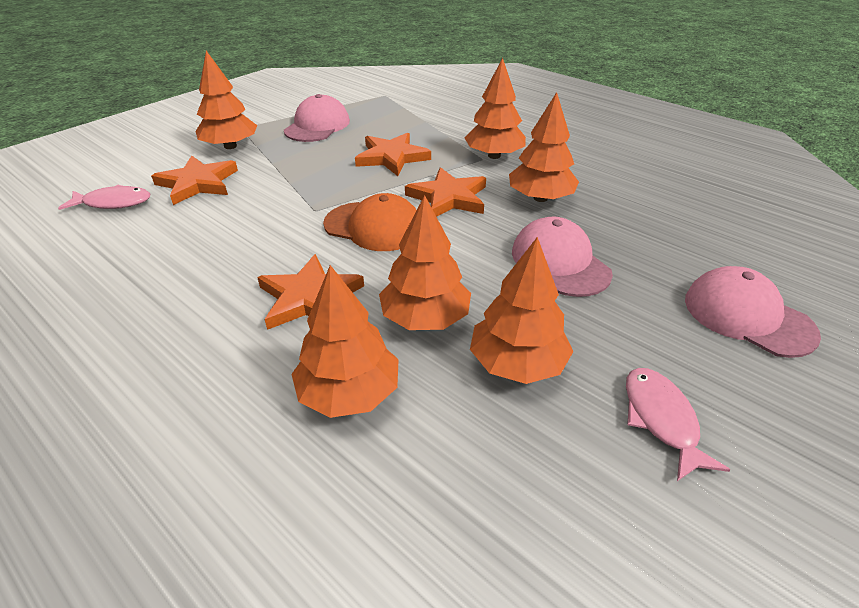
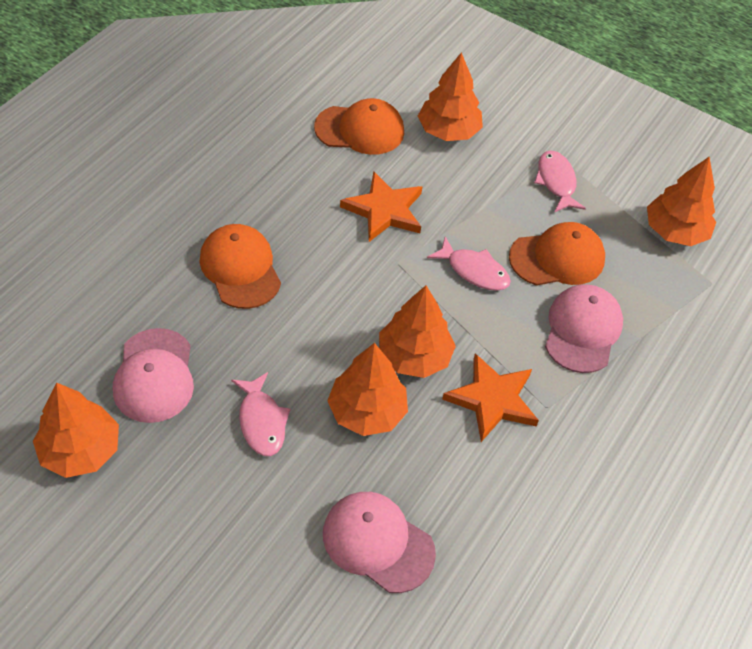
orange cap: 1 -> 3
orange star: 4 -> 2
orange tree: 6 -> 5
pink fish: 2 -> 3

